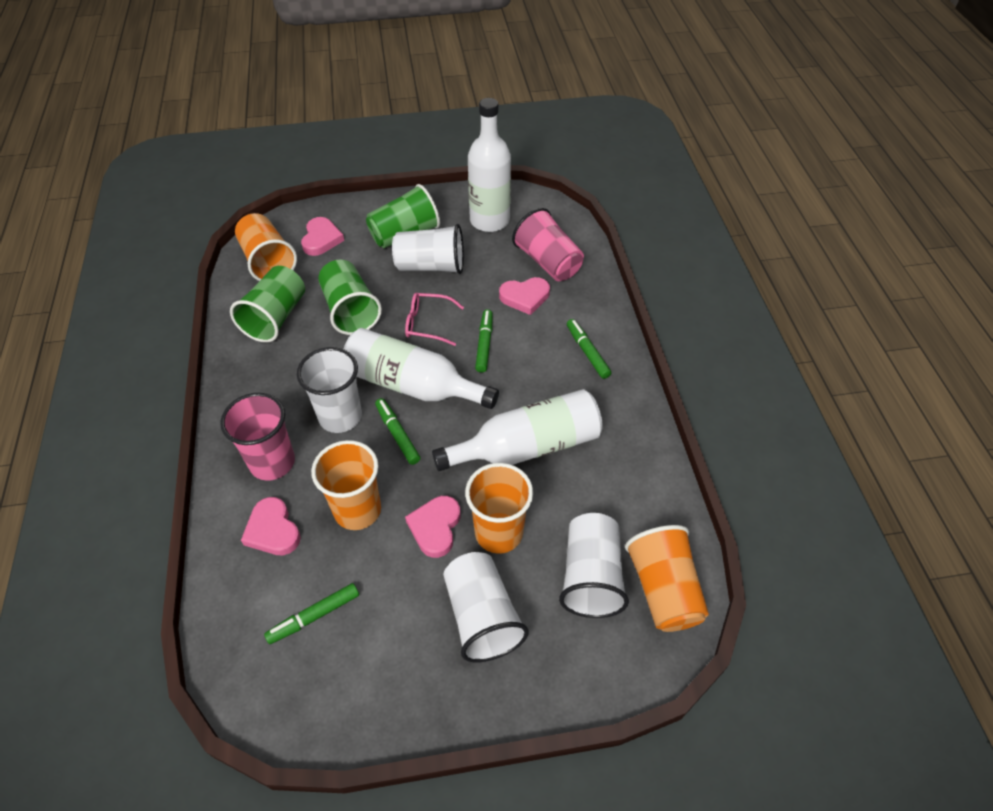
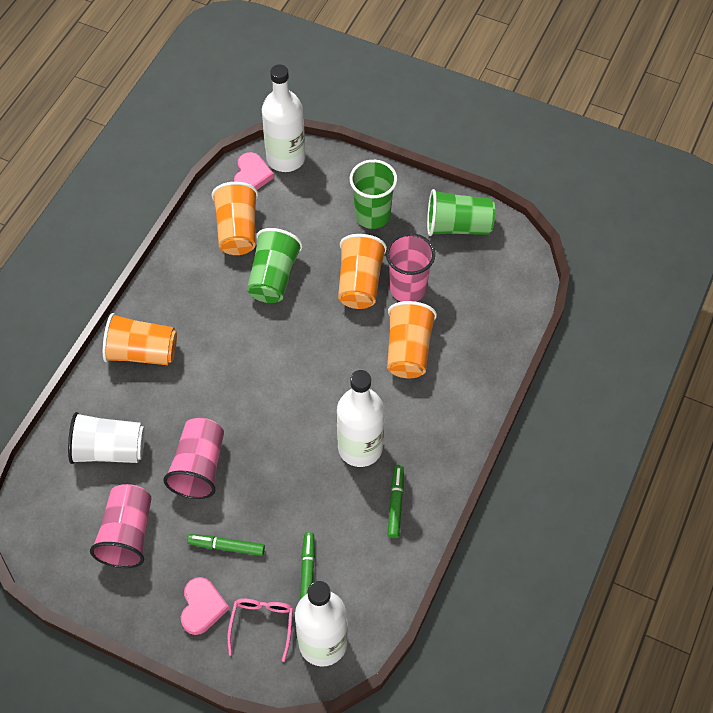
green marker: 4 -> 3
pink cup: 2 -> 3
pink heart: 4 -> 2
white cup: 4 -> 1

